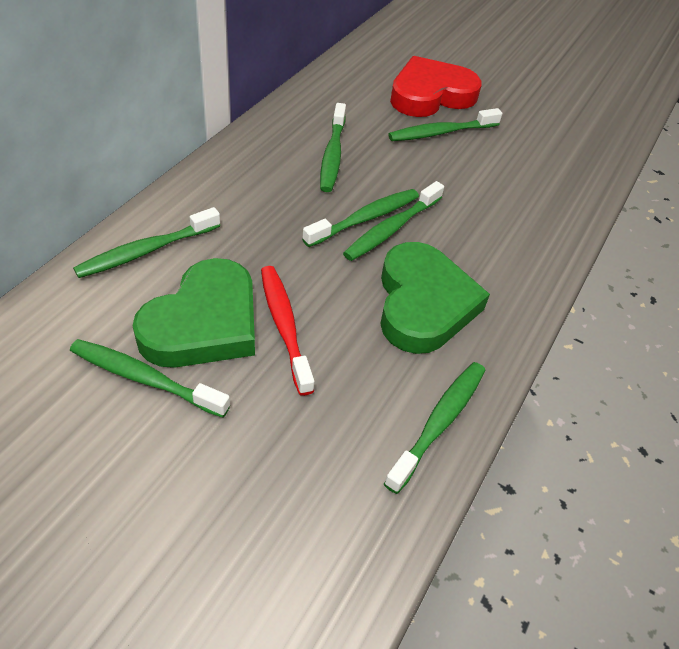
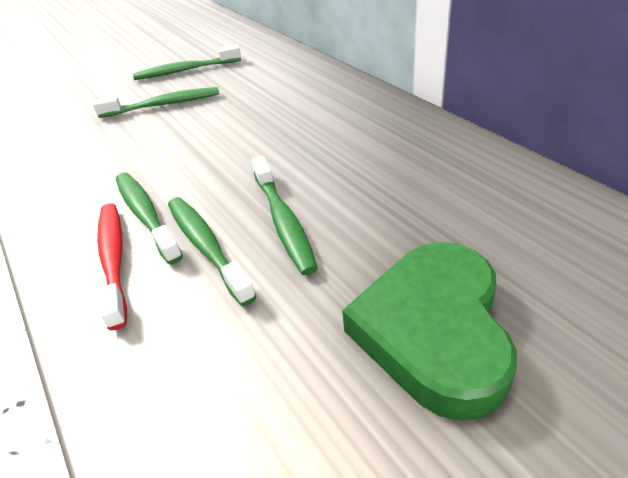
green heart: 2 -> 1
green toothbrush: 7 -> 5
red heart: 1 -> 0

